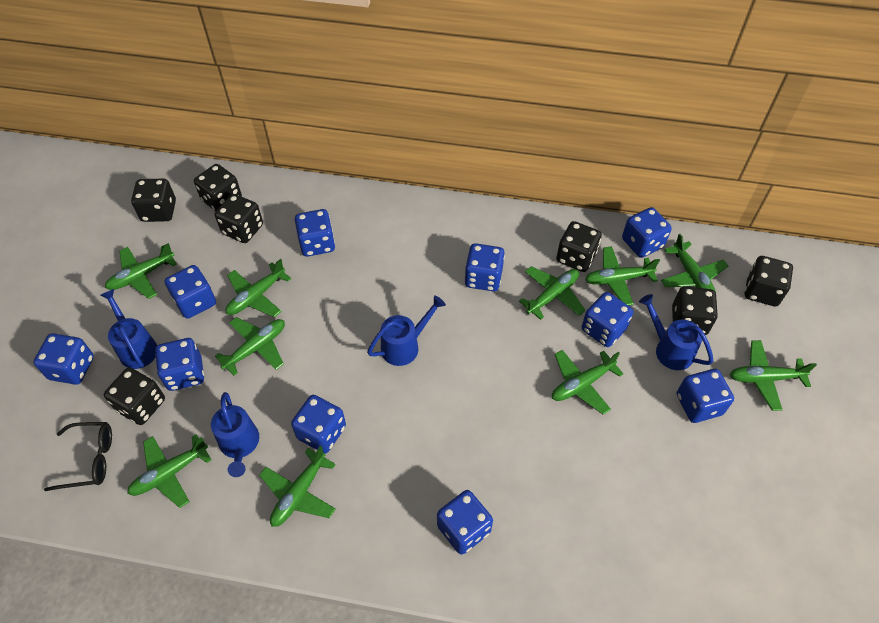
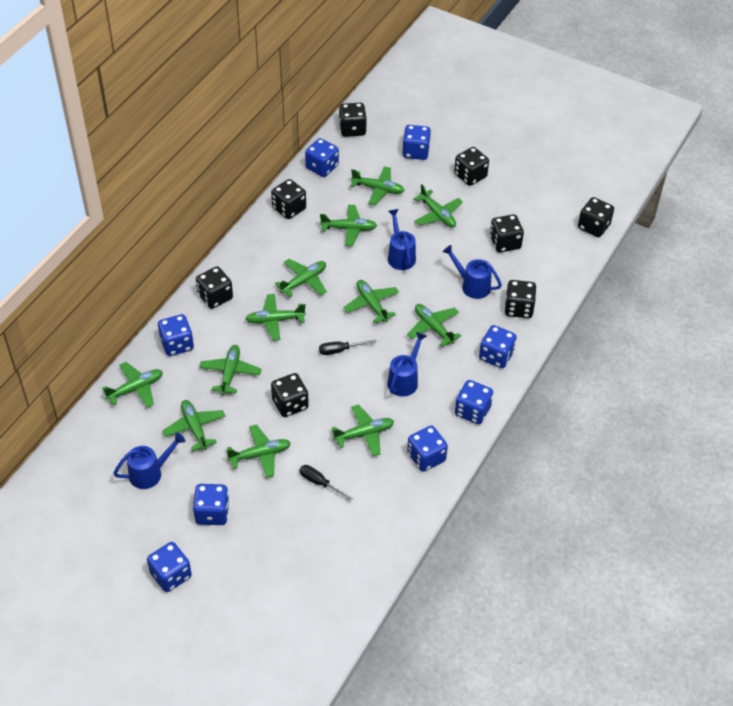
black dice: 7 -> 8
black glasses: 1 -> 0
black screwdriver: 0 -> 2
blue dice: 10 -> 8
green plane: 10 -> 12

